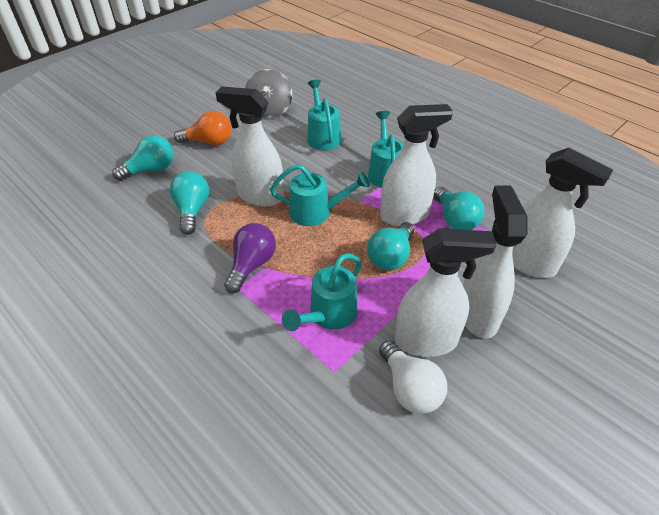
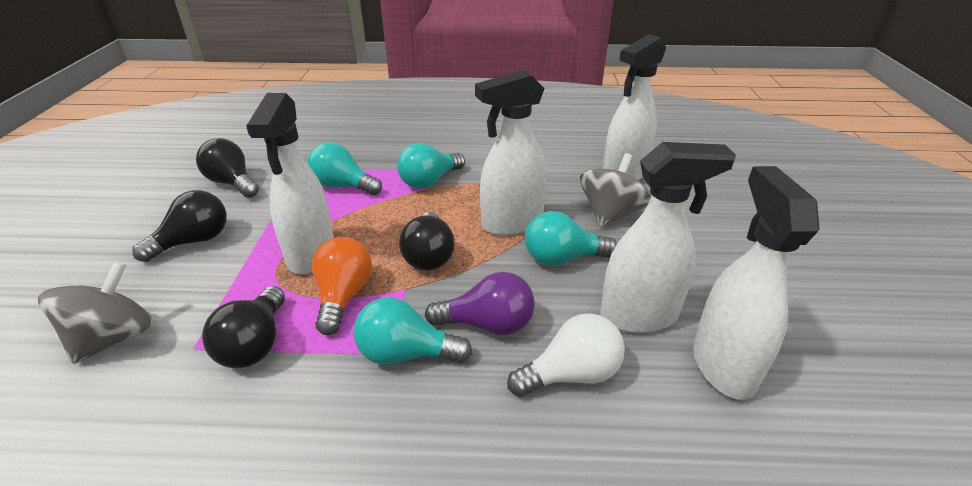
black light bulb: 0 -> 4
grey spinning top: 1 -> 2
turquoise watering can: 4 -> 0

